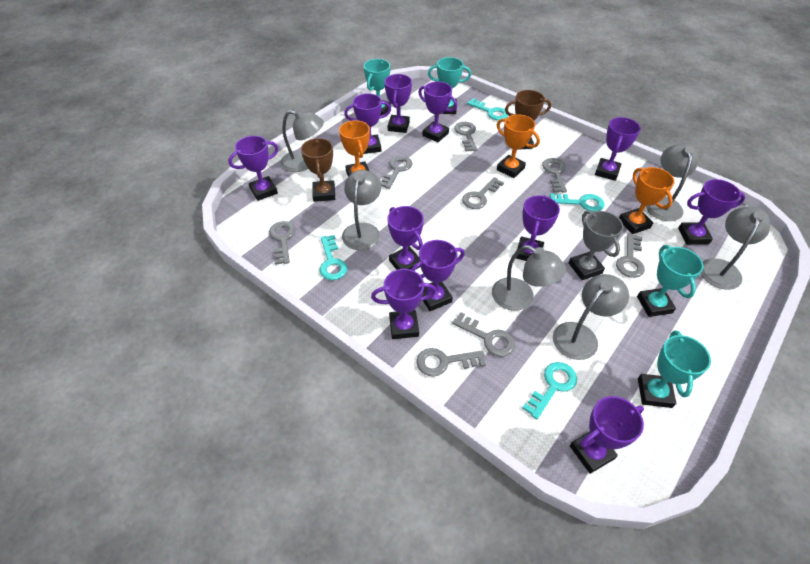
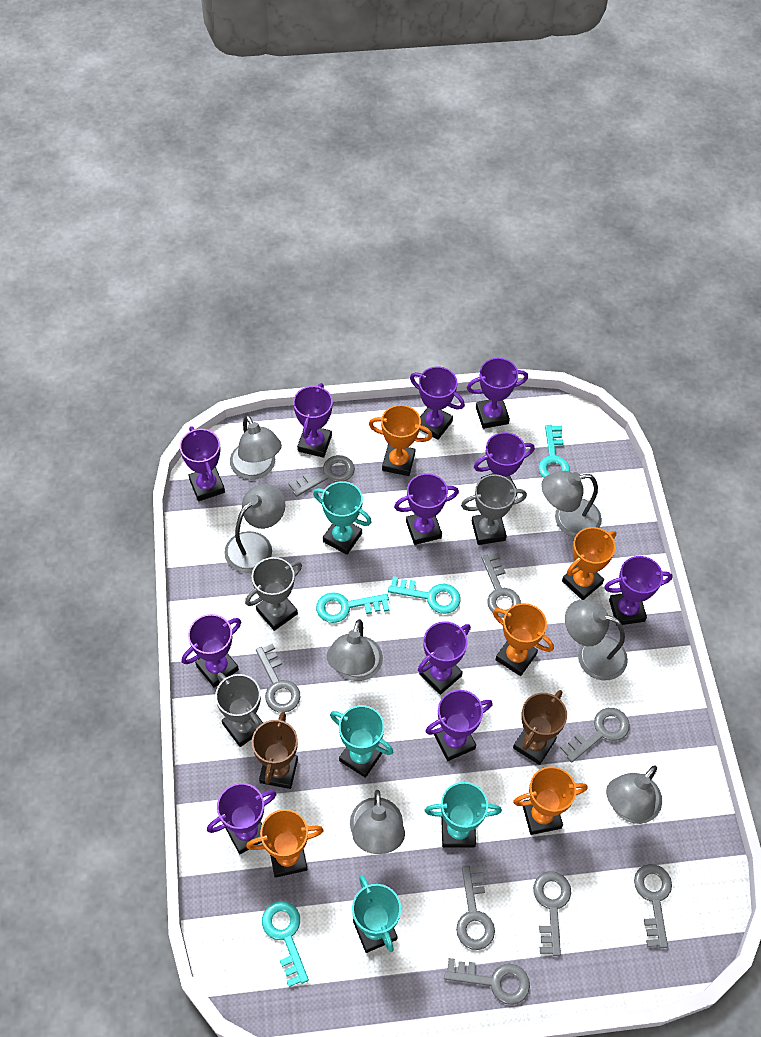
grey lamp: 6 -> 7
grey trophy: 1 -> 3
orange trophy: 3 -> 5

